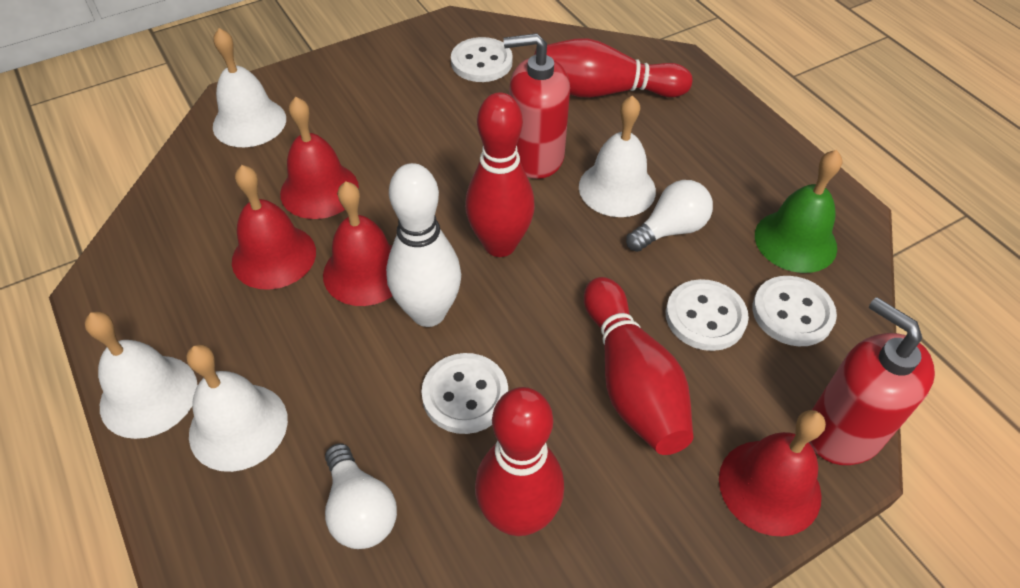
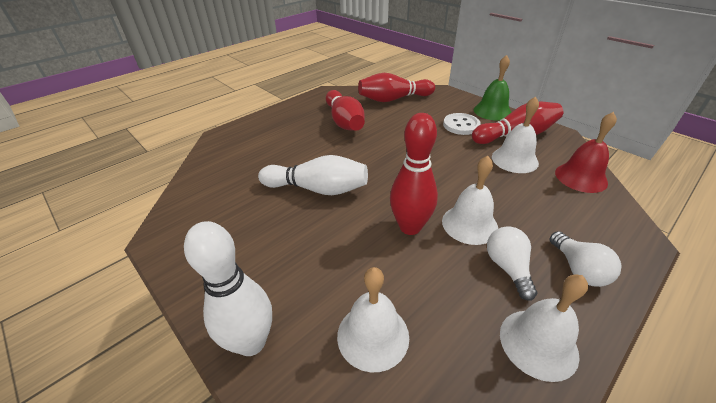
red bell: 4 -> 1
red soap dispenser: 2 -> 0
white bowling pin: 1 -> 2
white button: 4 -> 1

